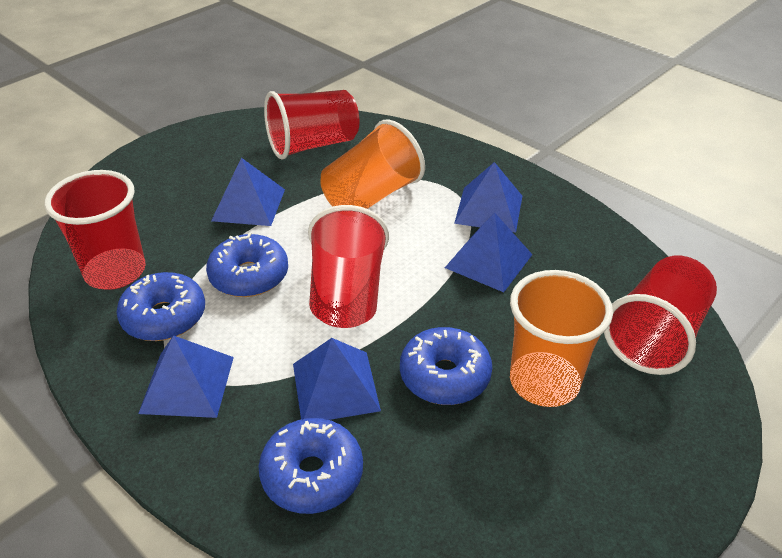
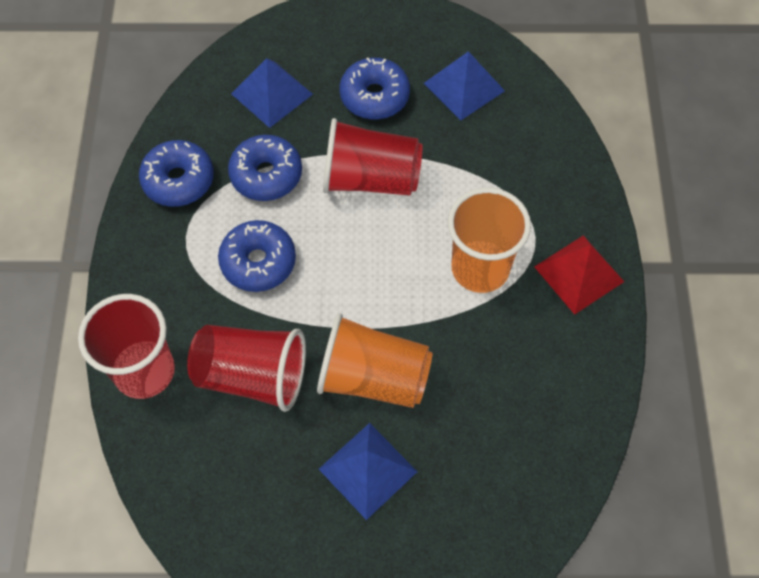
blue pyramid: 5 -> 3
red cup: 4 -> 3
red pyramid: 0 -> 1

